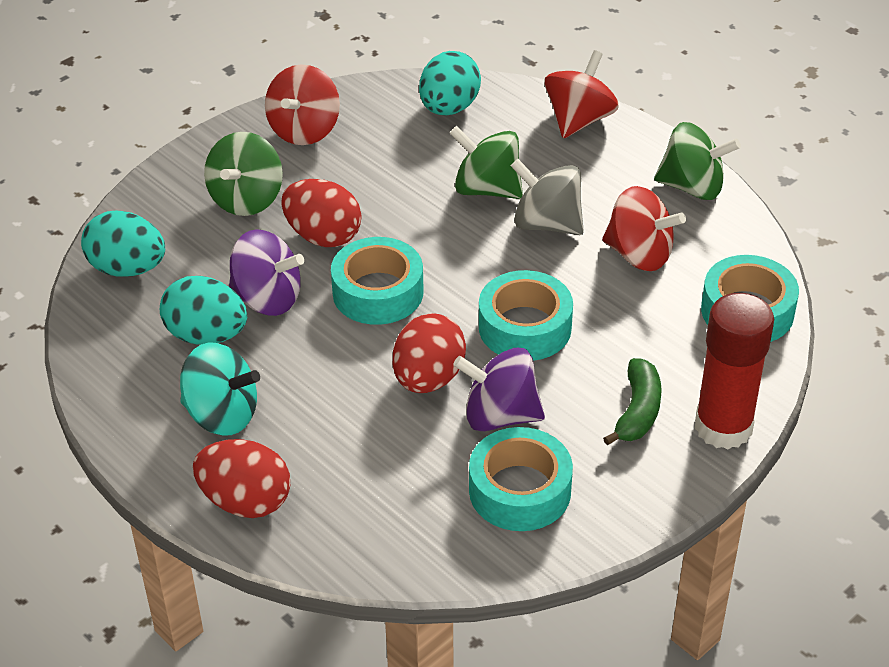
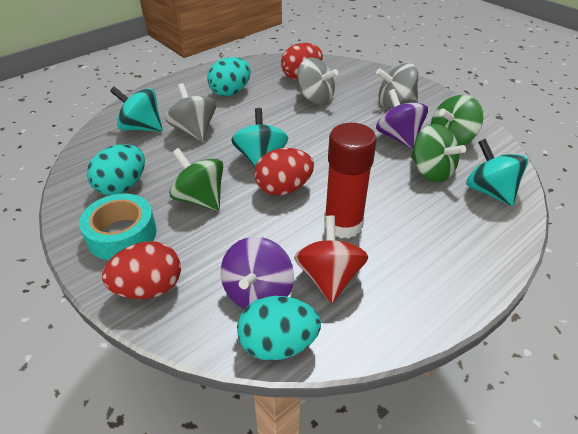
green banana: 1 -> 0
grey spinning top: 1 -> 3
red spinning top: 3 -> 1
turquoise spinning top: 1 -> 3
turquoise tape: 4 -> 1

